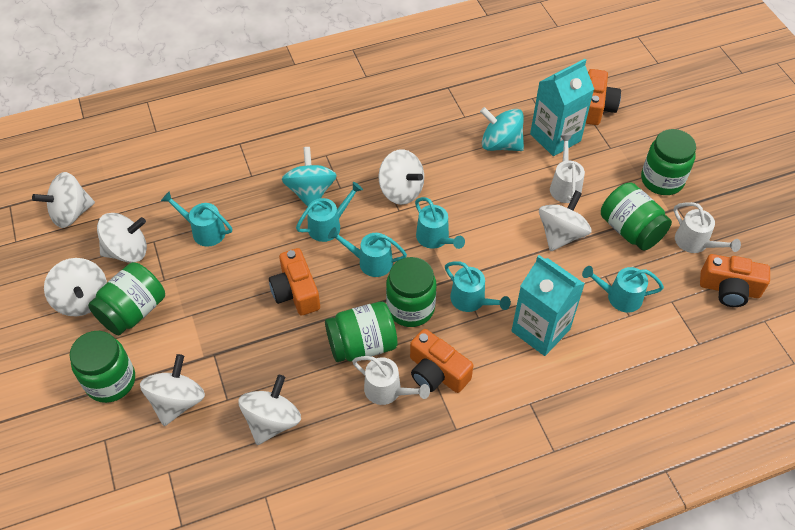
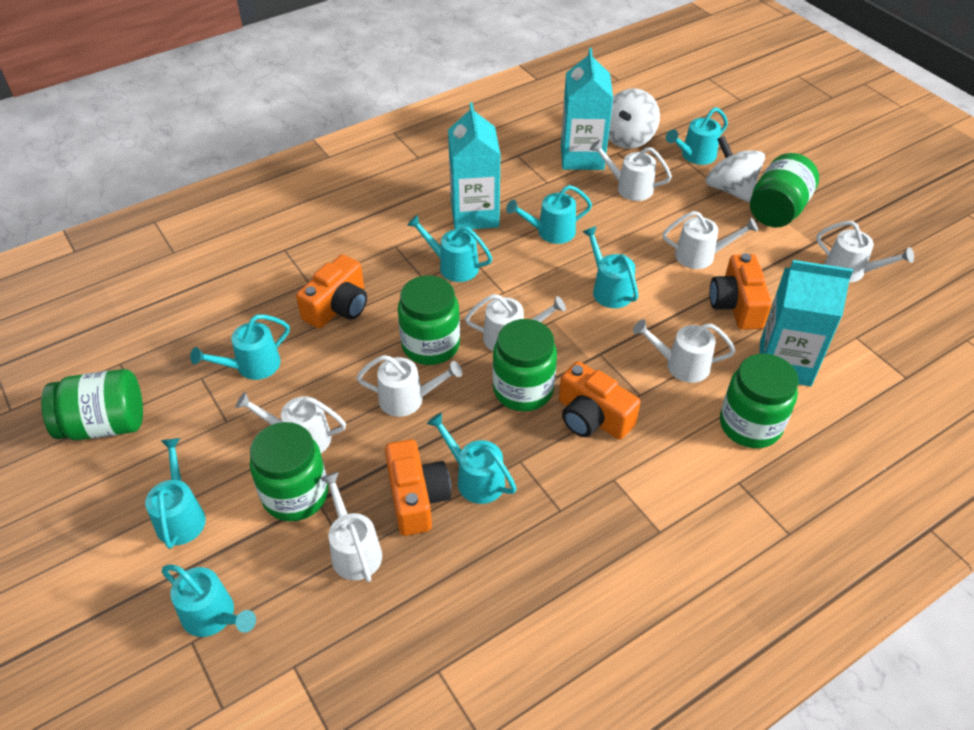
turquoise carton: 2 -> 3
turquoise spinning top: 2 -> 0
turquoise watering can: 6 -> 8
white spinning top: 7 -> 2
white watering can: 3 -> 8

